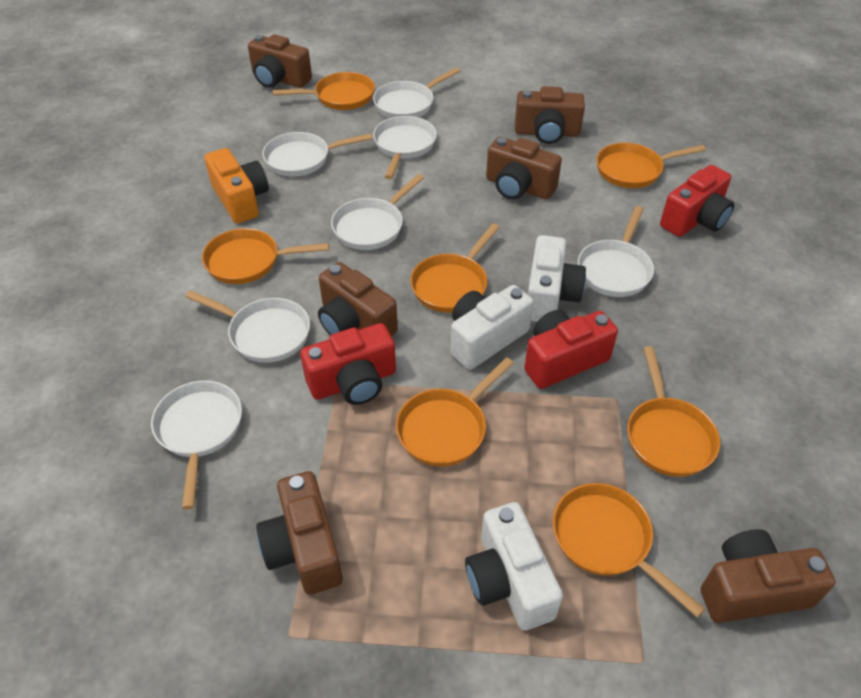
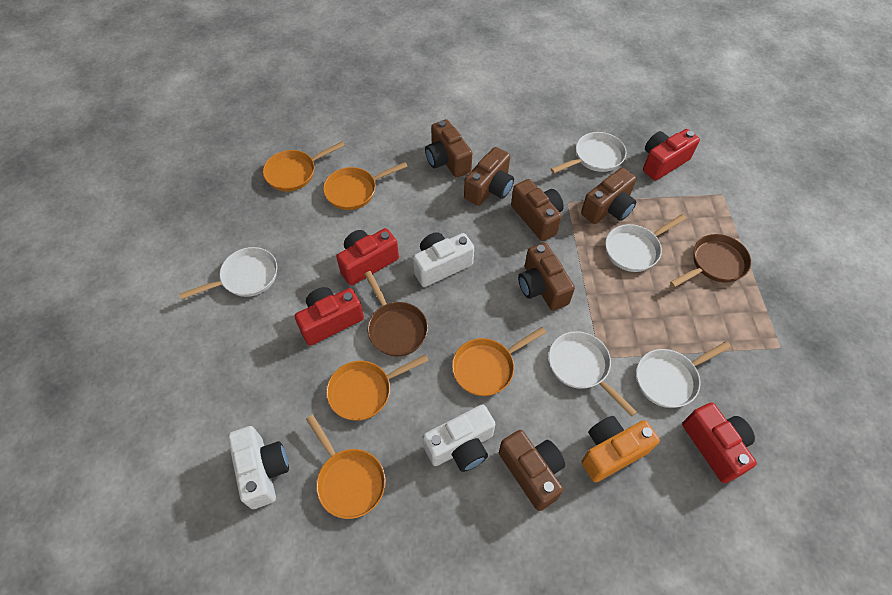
brown pan: 0 -> 2
orange pan: 7 -> 5
red camera: 3 -> 4
white pan: 7 -> 5

